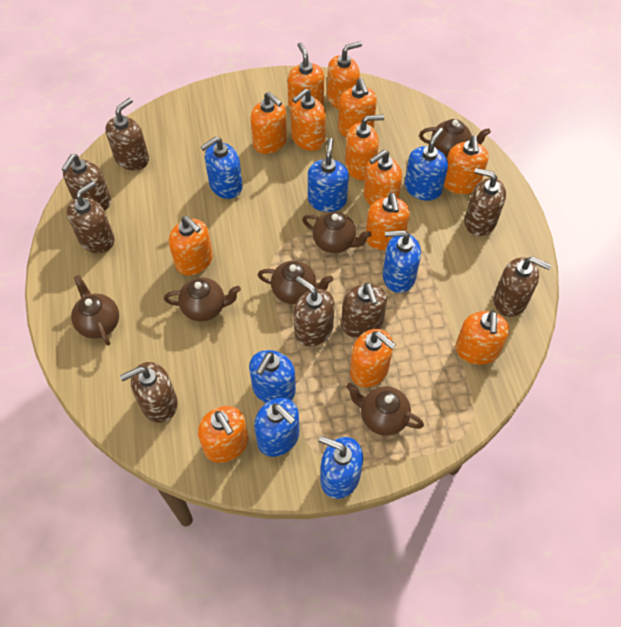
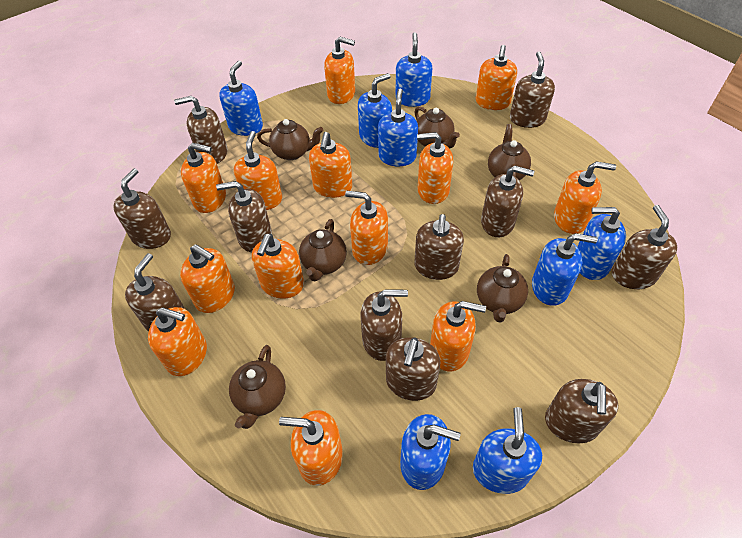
blue soap dispenser: 7 -> 8
brown soap dispenser: 8 -> 11

